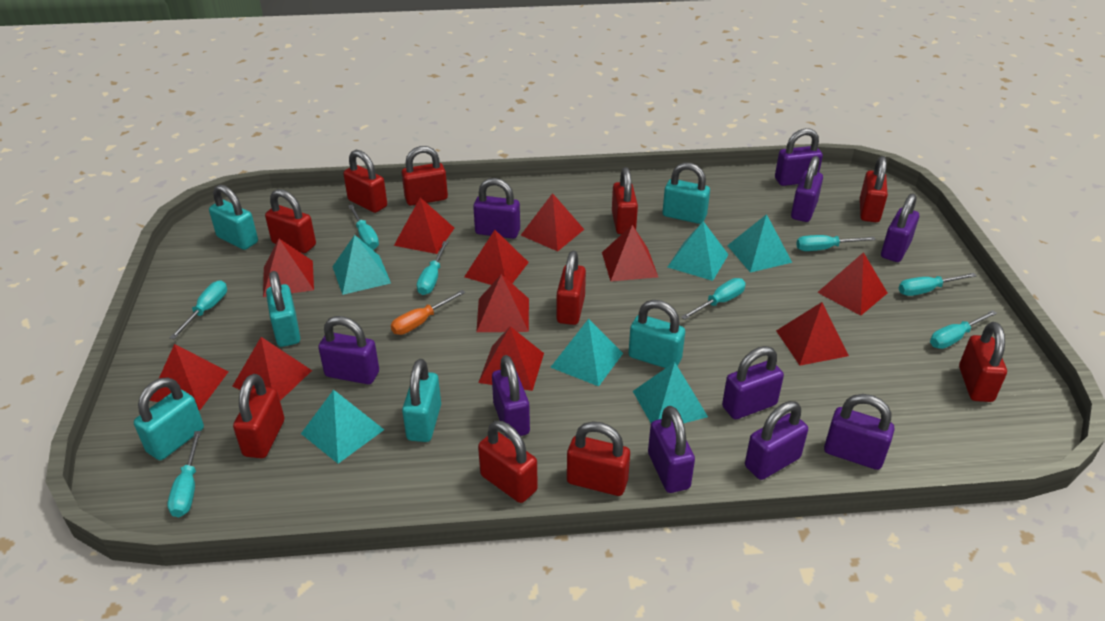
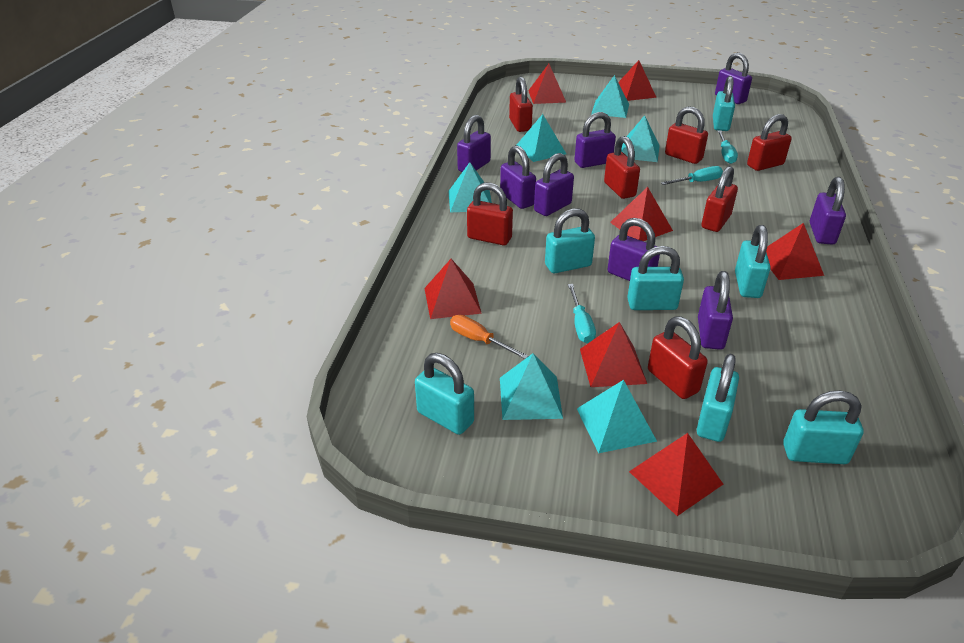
purple padlock: 10 -> 8
red padlock: 10 -> 7
red pyramid: 11 -> 7
turquoise padlock: 6 -> 7
turquoise screwdriver: 8 -> 3

